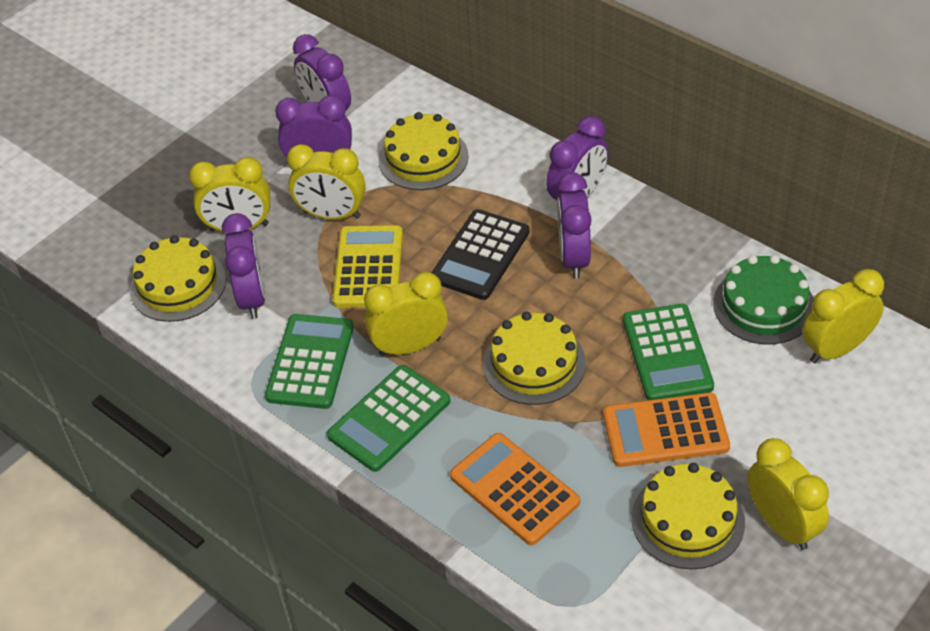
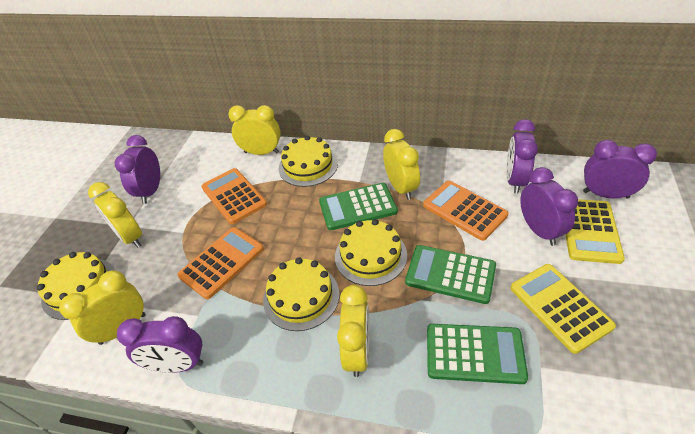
black calculator: 1 -> 0
green cake: 1 -> 0
orange calculator: 2 -> 3
yellow calculator: 1 -> 2

